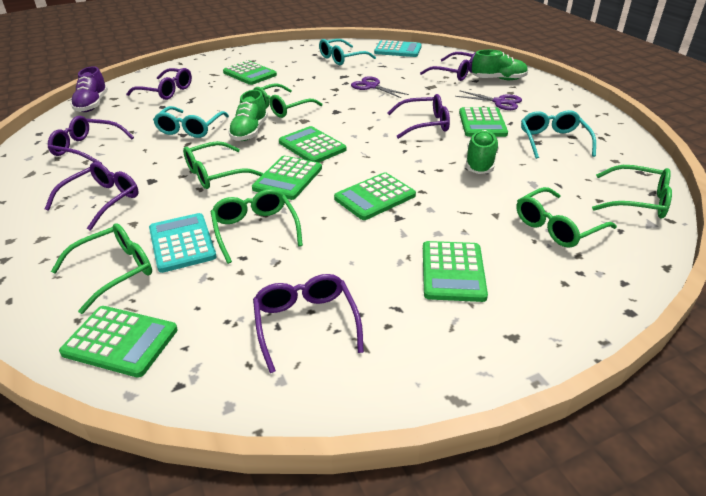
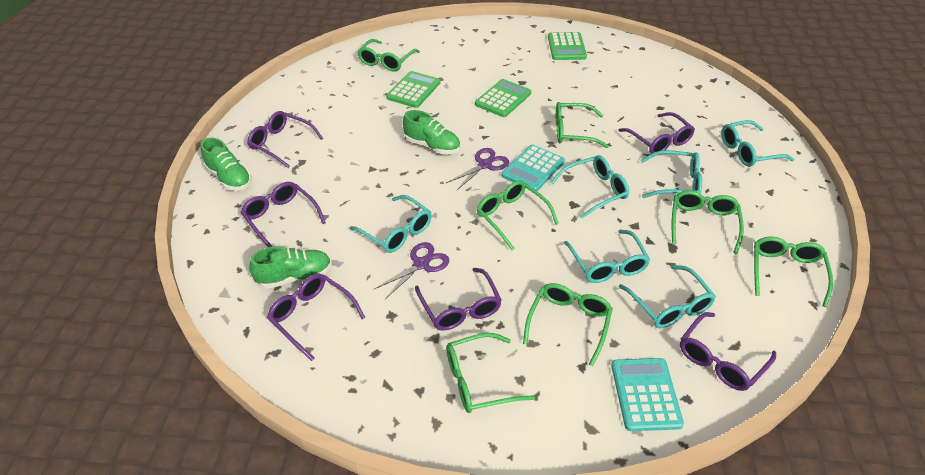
green calculator: 7 -> 3
green glasses: 6 -> 7
purple shoe: 1 -> 0
turquoise glasses: 3 -> 6

